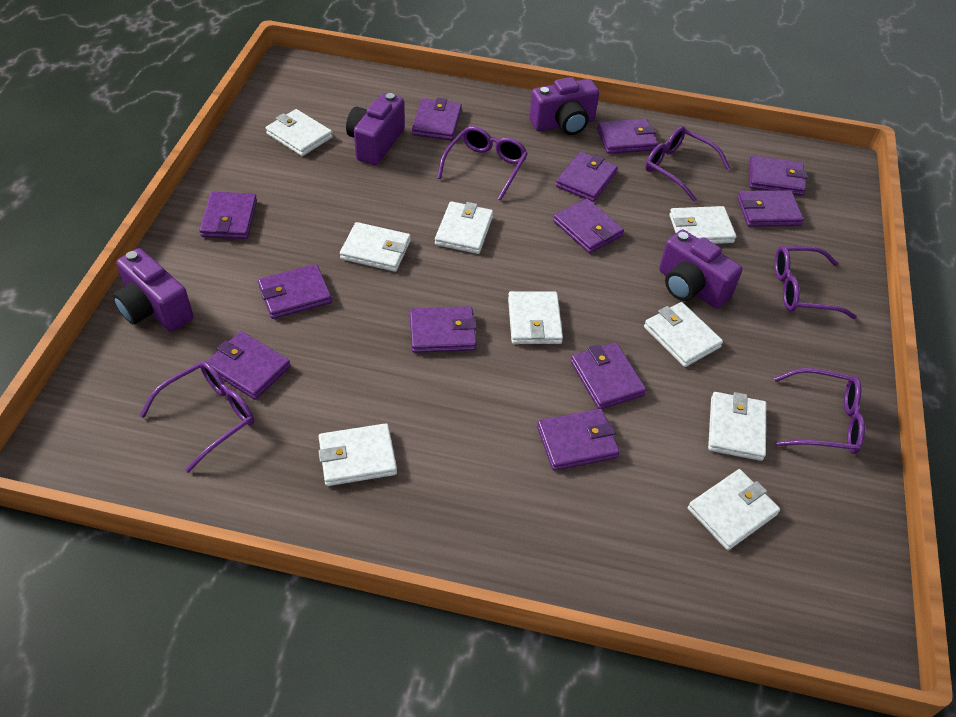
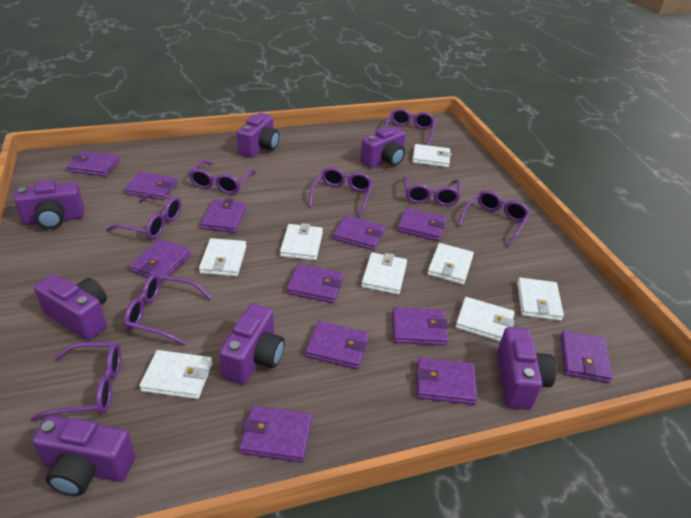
purple camera: 4 -> 7
purple glasses: 5 -> 8
white wallet: 9 -> 8

